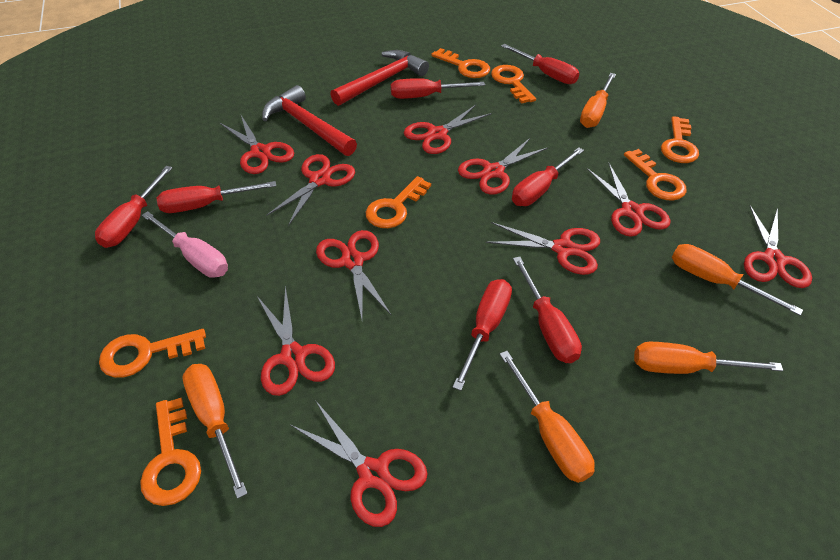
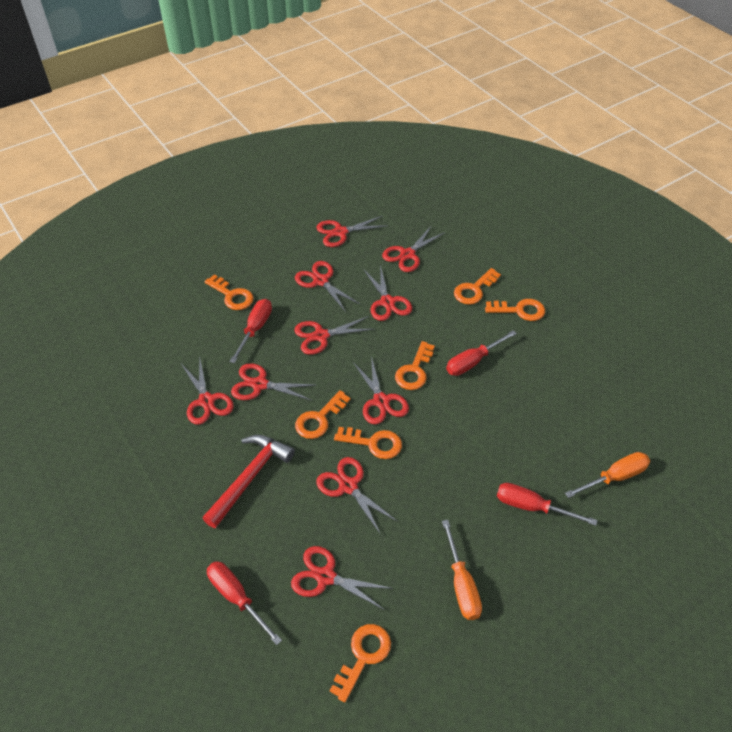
orange screwdriver: 5 -> 2
pink screwdriver: 1 -> 0
red hammer: 2 -> 1
red screwdriver: 7 -> 4

